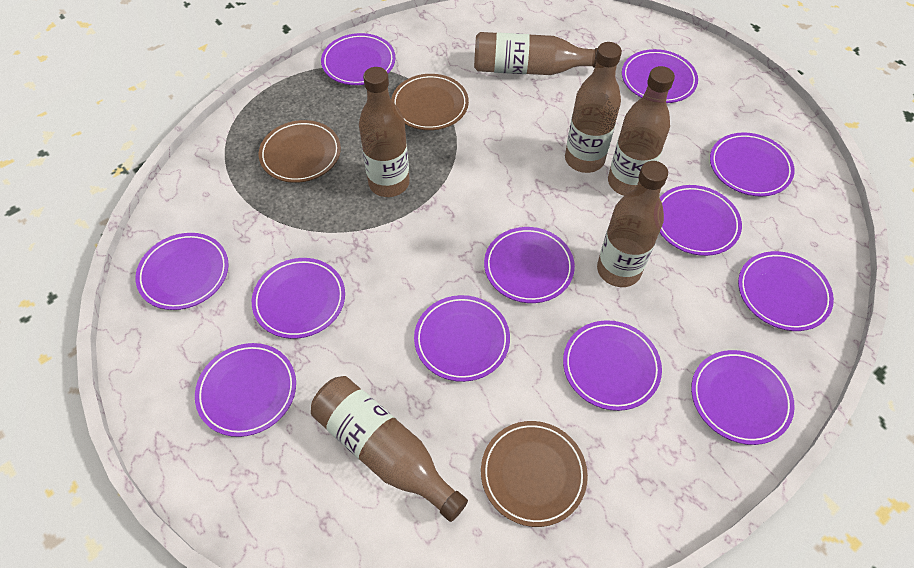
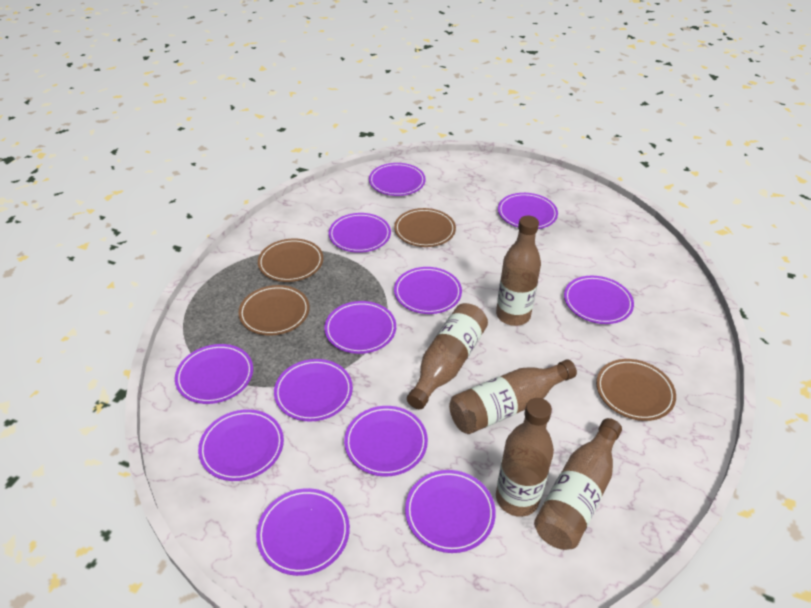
brown bottle: 6 -> 5
brown plate: 3 -> 4

